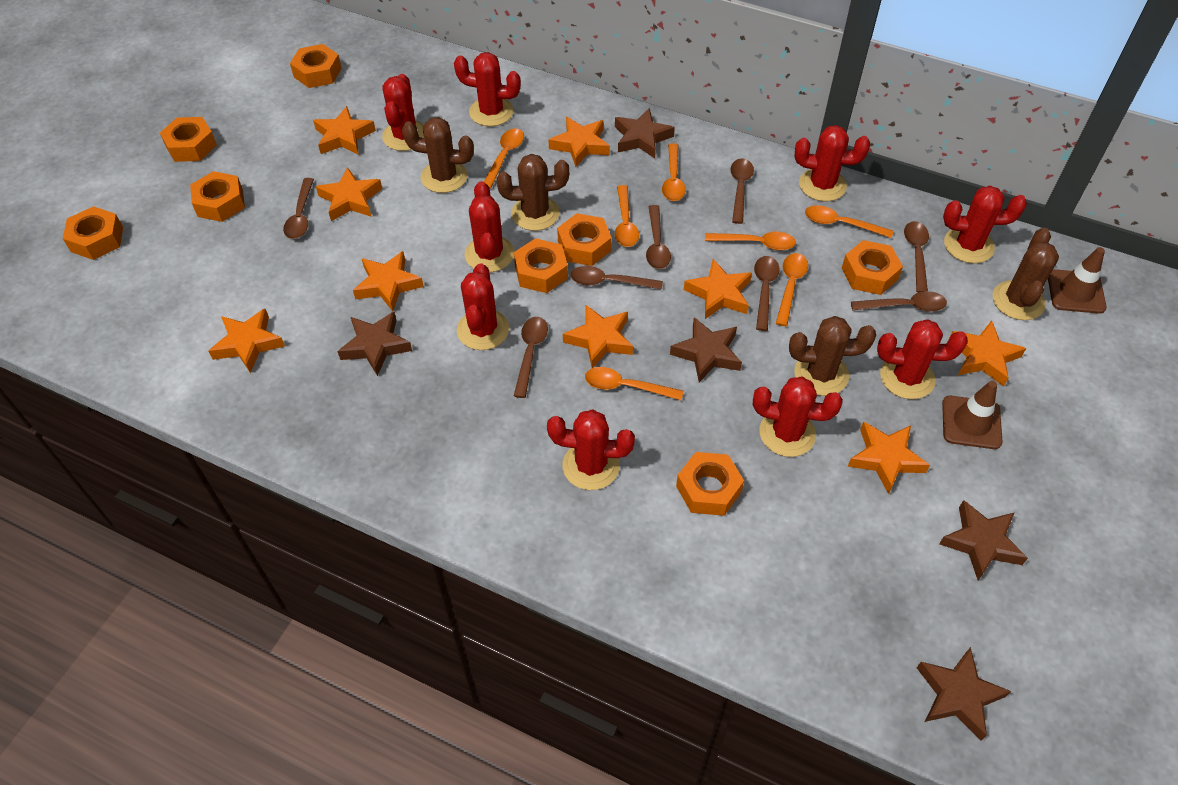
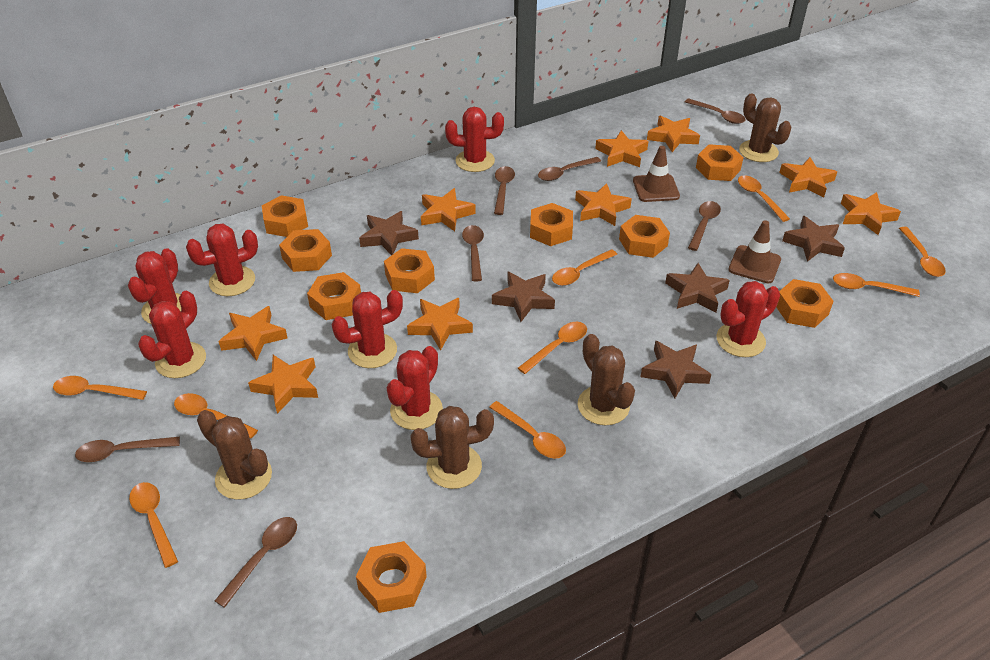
brown spoon: 8 -> 7
orange nut: 8 -> 9
orange spoon: 7 -> 9
red cactus: 9 -> 7

